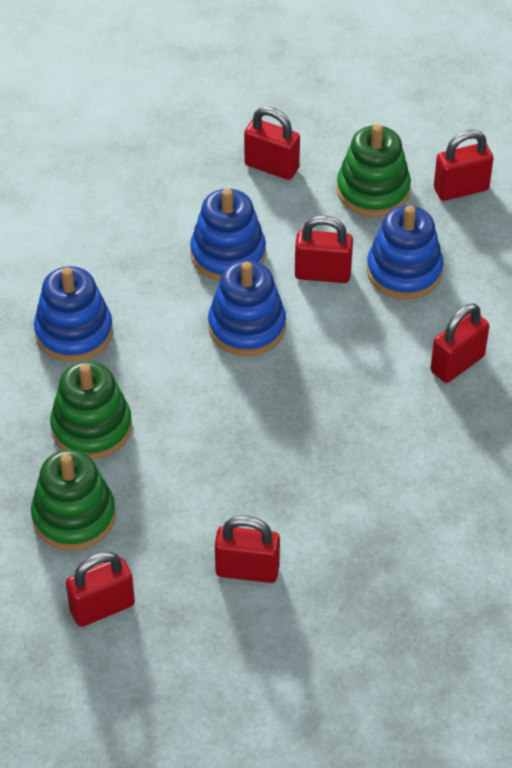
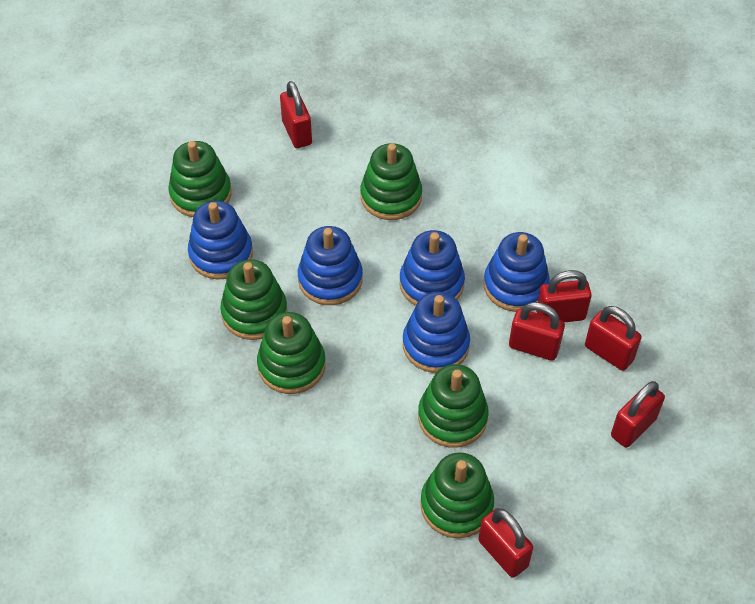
blue stacking toy: 4 -> 5
green stacking toy: 3 -> 6

